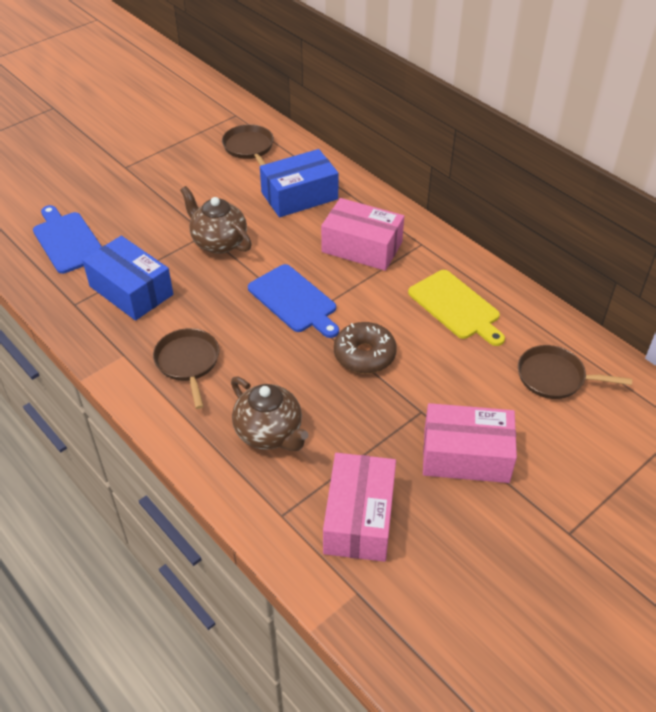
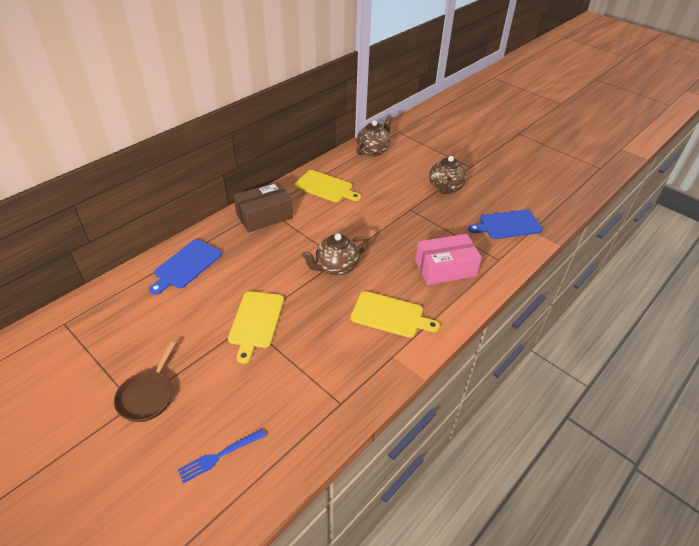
blue box: 2 -> 0
blue fork: 0 -> 1
brown box: 0 -> 1
brown donut: 1 -> 0
brown pan: 3 -> 1
brown teapot: 2 -> 3
pink box: 3 -> 1
yellow cutting board: 1 -> 3

